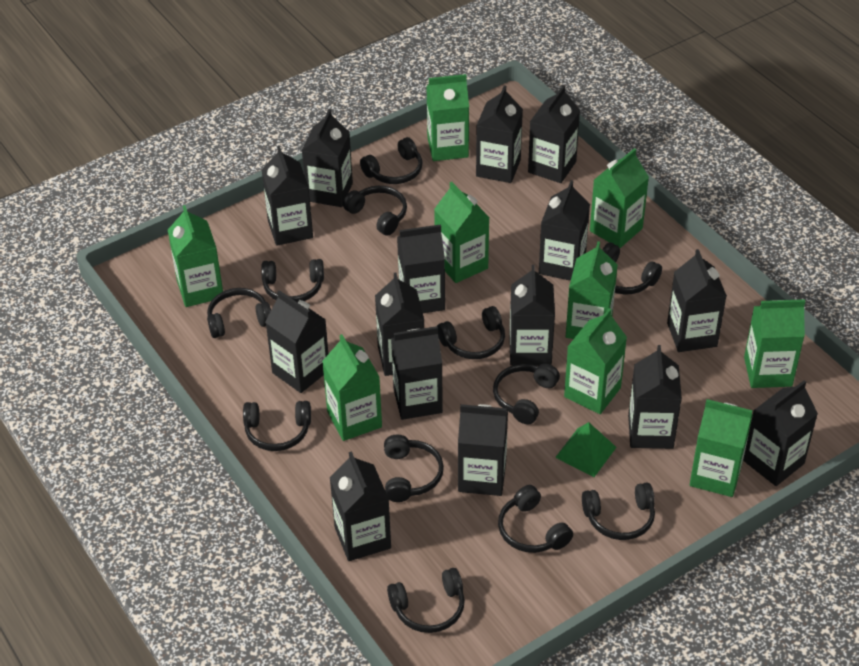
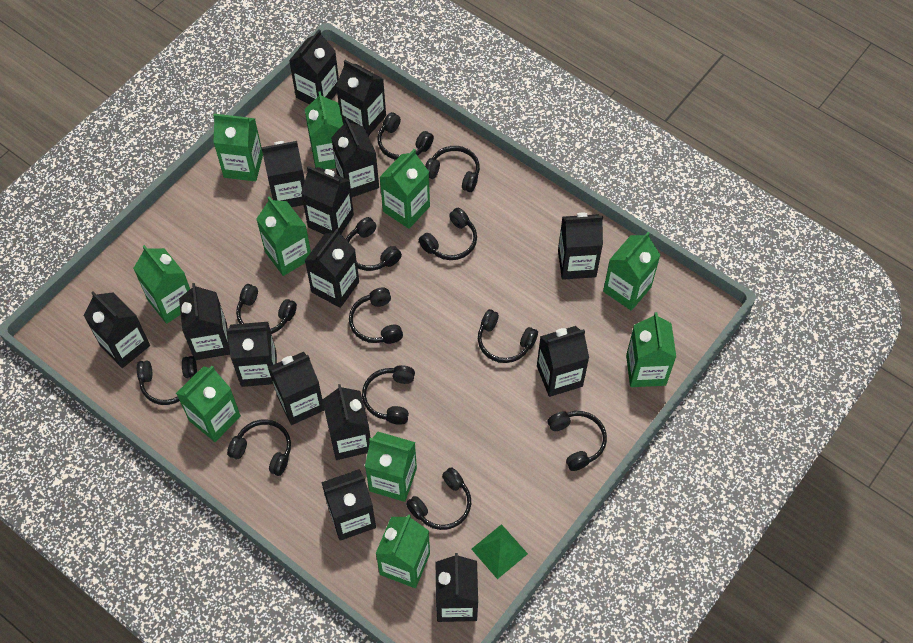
green carton: 9 -> 10

